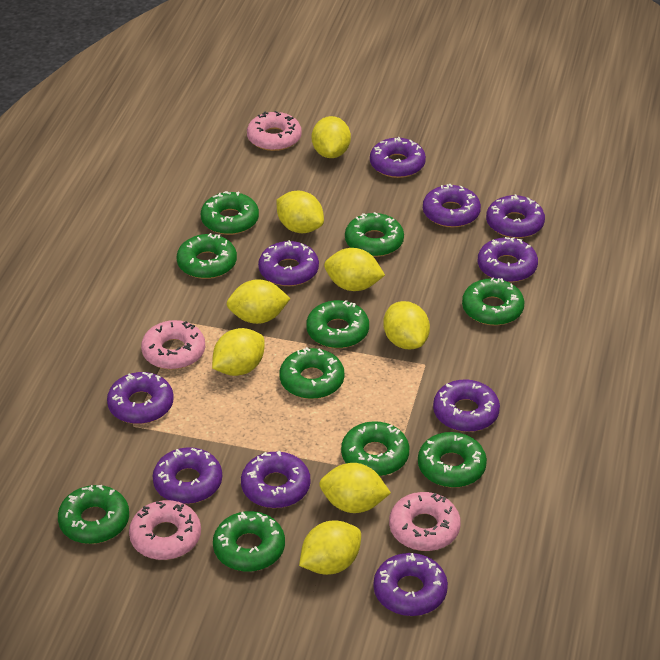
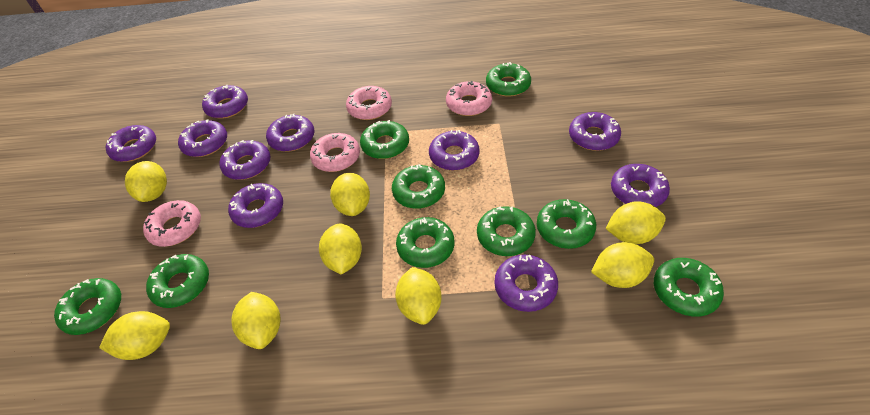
green donut: 10 -> 9

